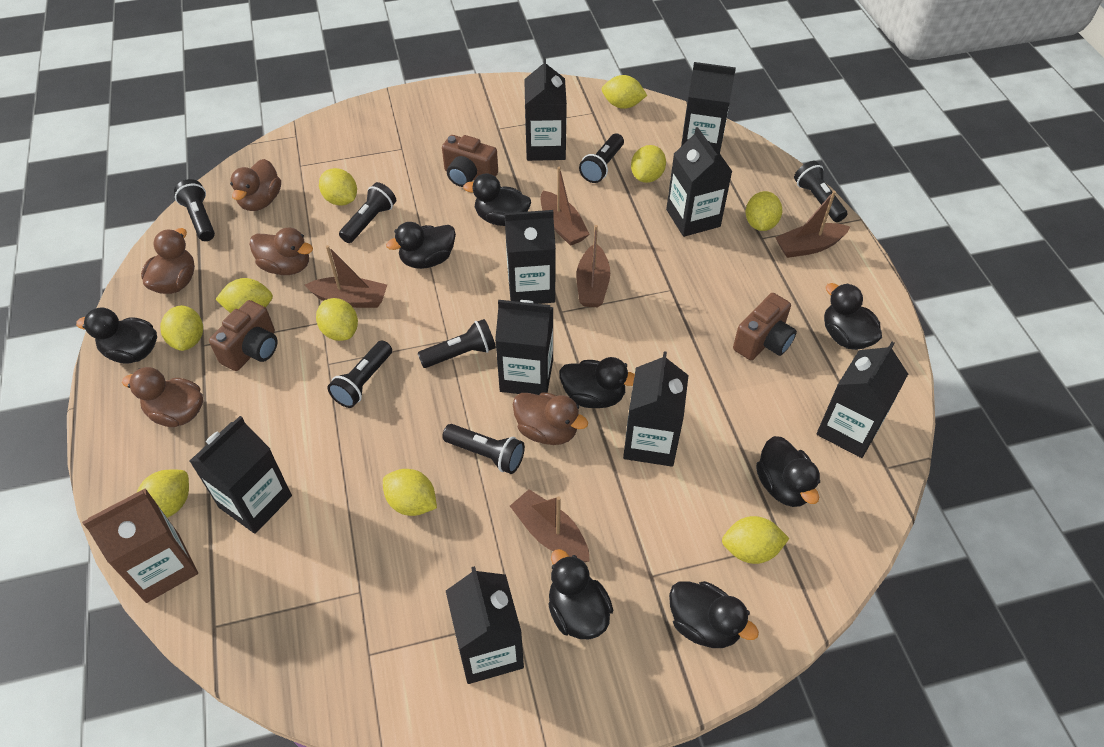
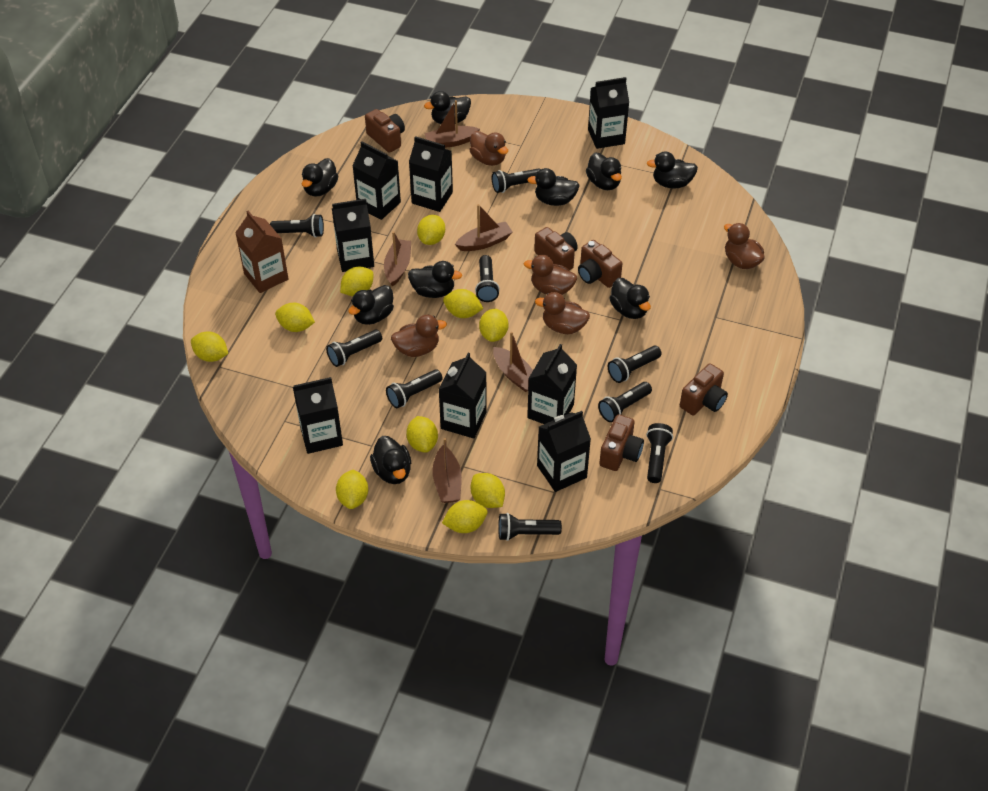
black carton: 9 -> 8
black duck: 8 -> 9
black flashlight: 7 -> 9
brown camera: 3 -> 5

